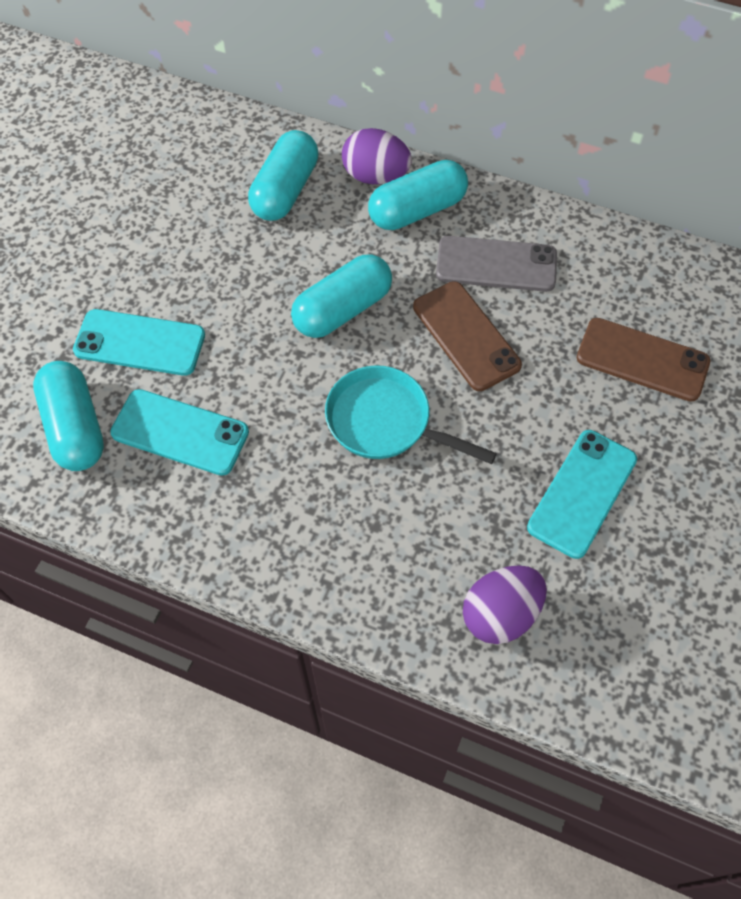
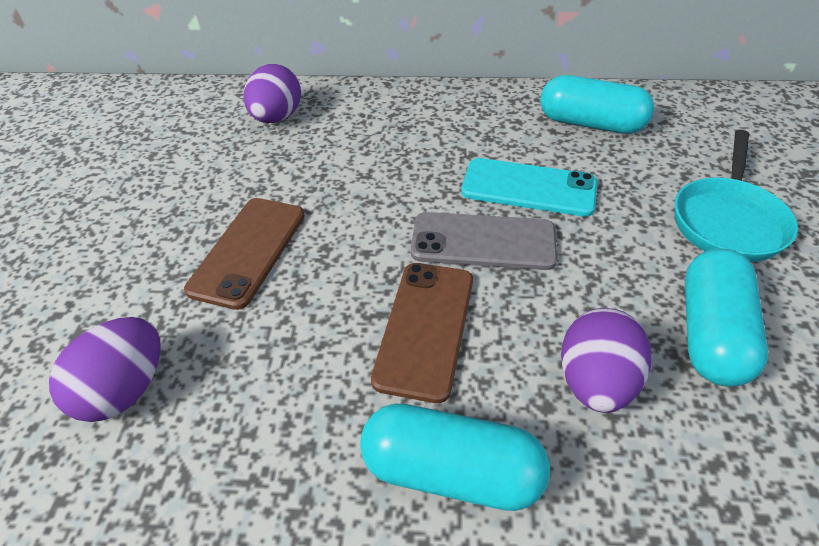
purple egg: 2 -> 3
turquoise capsule: 4 -> 3
turquoise phone: 3 -> 1

